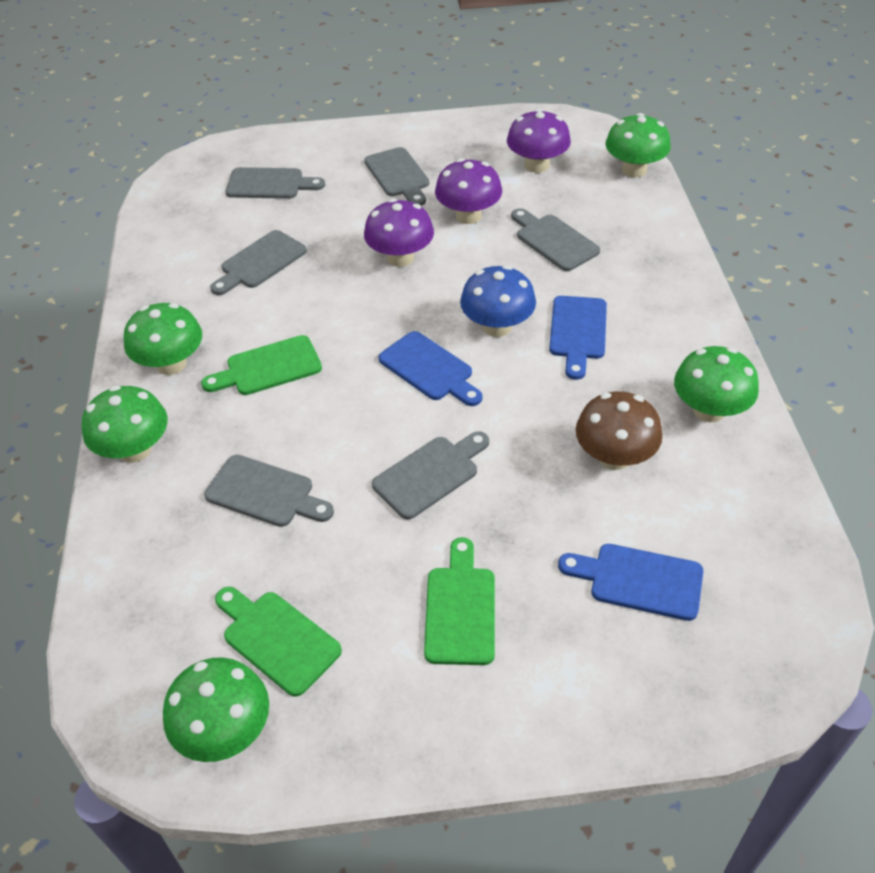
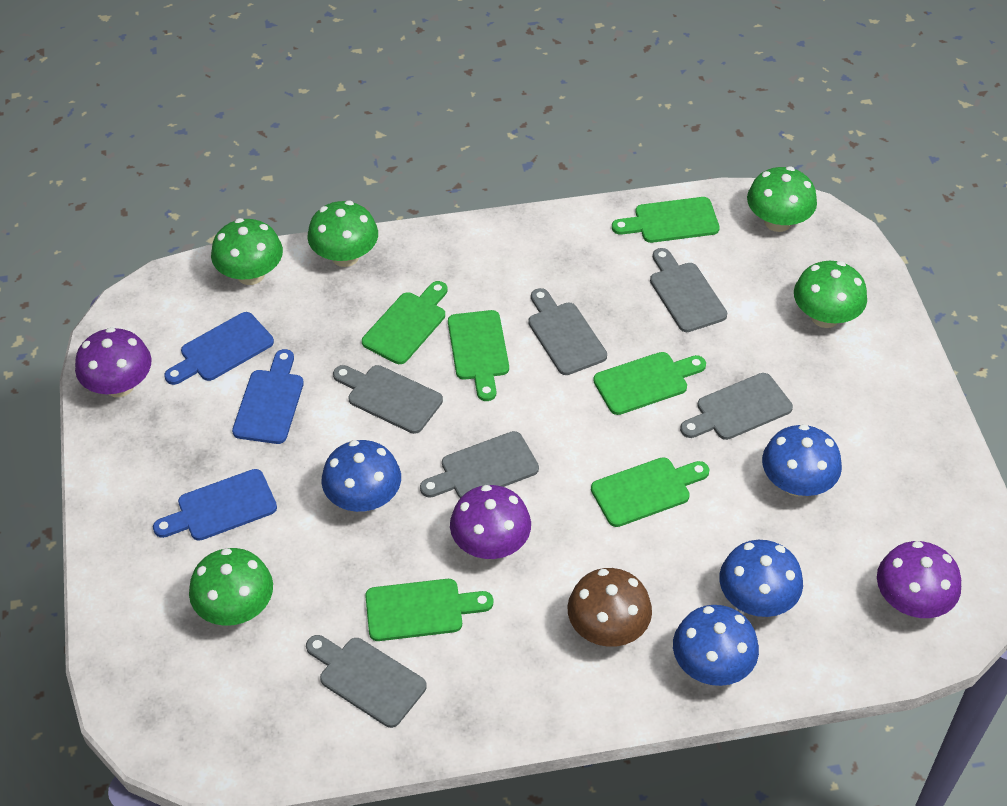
blue mushroom: 1 -> 4
green cutting board: 3 -> 6

